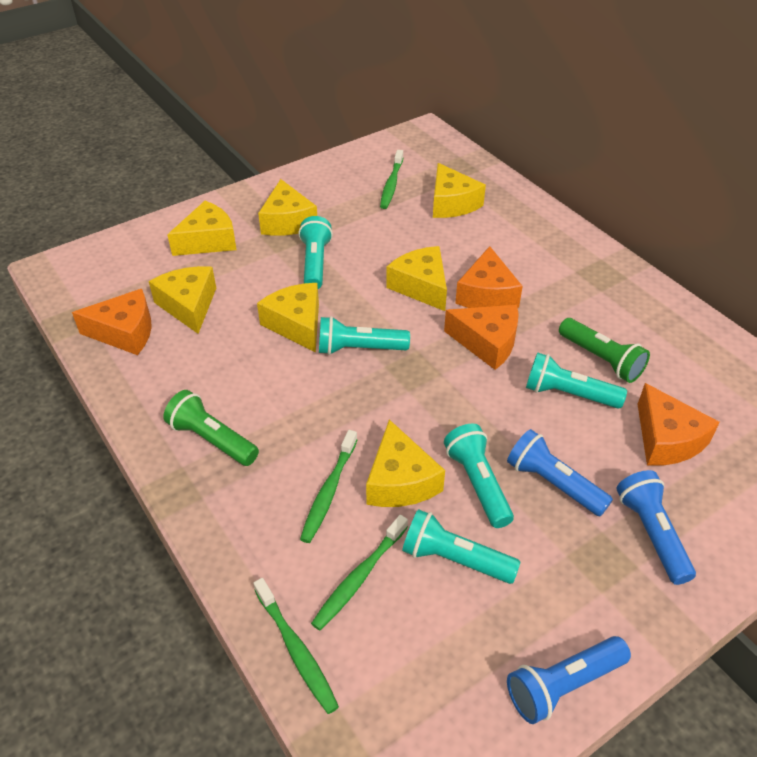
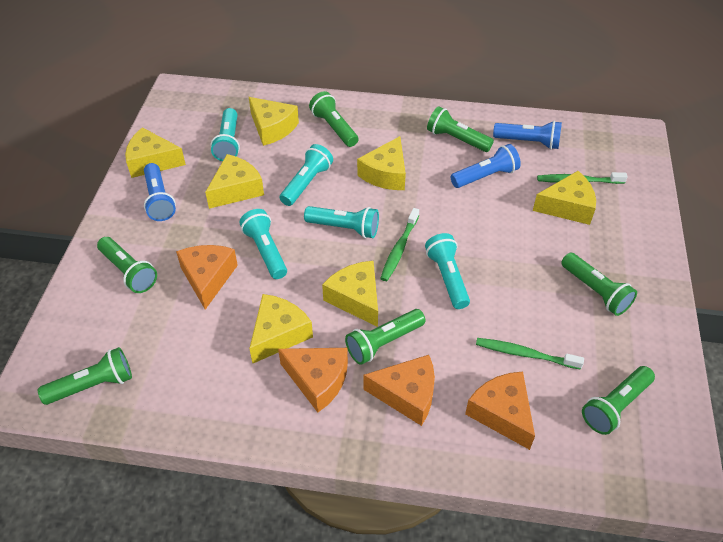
green flashlight: 2 -> 7
green toothbrush: 4 -> 3

